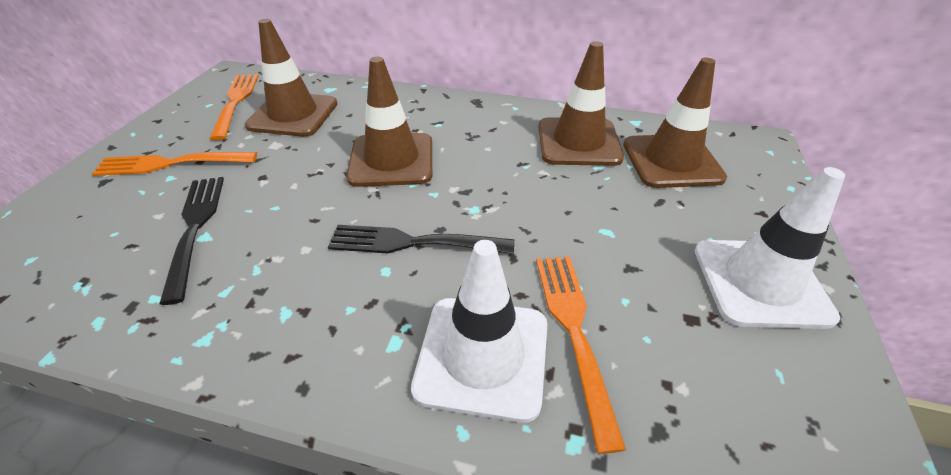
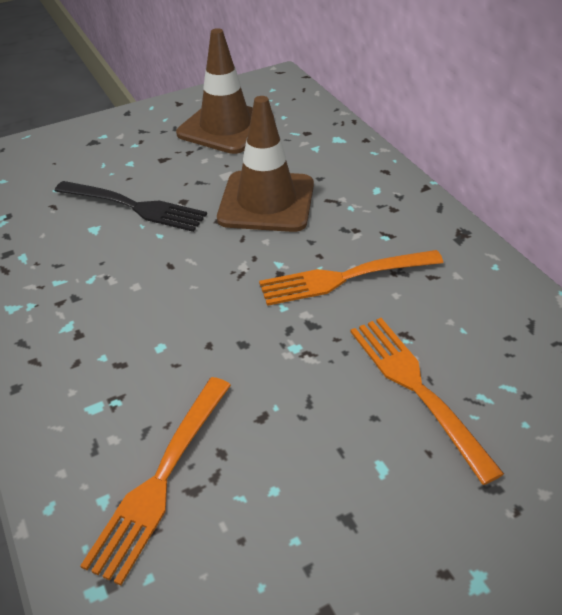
black fork: 2 -> 1
brown traffic cone: 4 -> 2
white traffic cone: 2 -> 0

